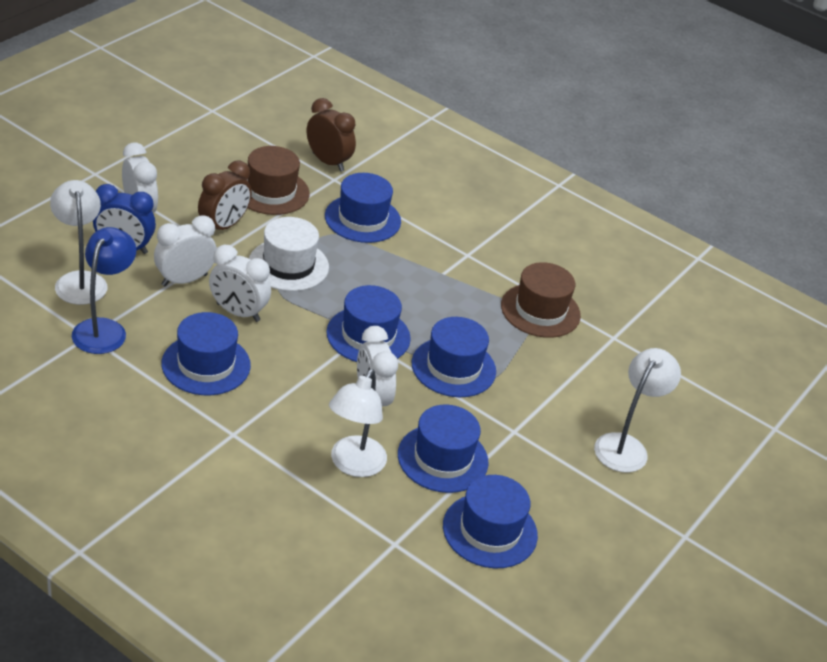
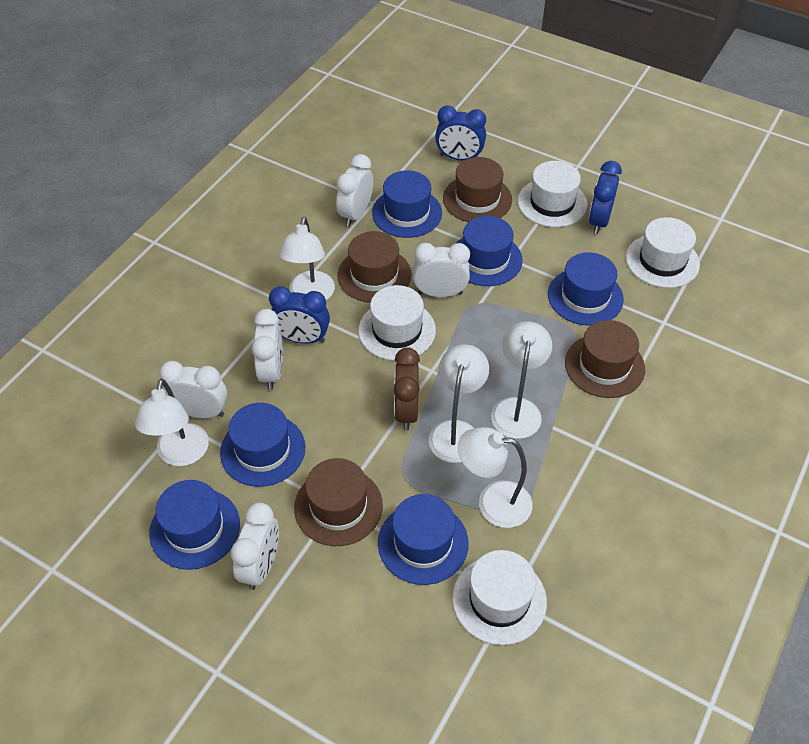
blue clock: 1 -> 3
blue lamp: 1 -> 0
brown clock: 2 -> 1
brown hat: 2 -> 4
white clock: 4 -> 5
white hat: 1 -> 4
white lamp: 3 -> 5

